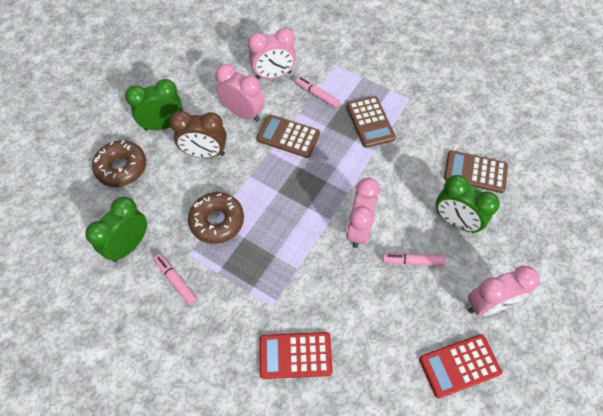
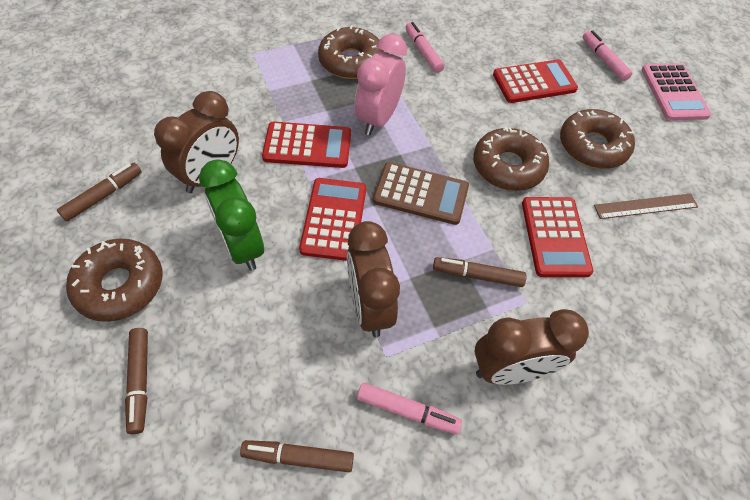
brown calculator: 3 -> 1
brown clock: 1 -> 3
brown donut: 2 -> 4
brown marker: 0 -> 4
brown ruler: 0 -> 1
green clock: 3 -> 1
pink calculator: 0 -> 1
pink clock: 4 -> 1
red calculator: 2 -> 4

